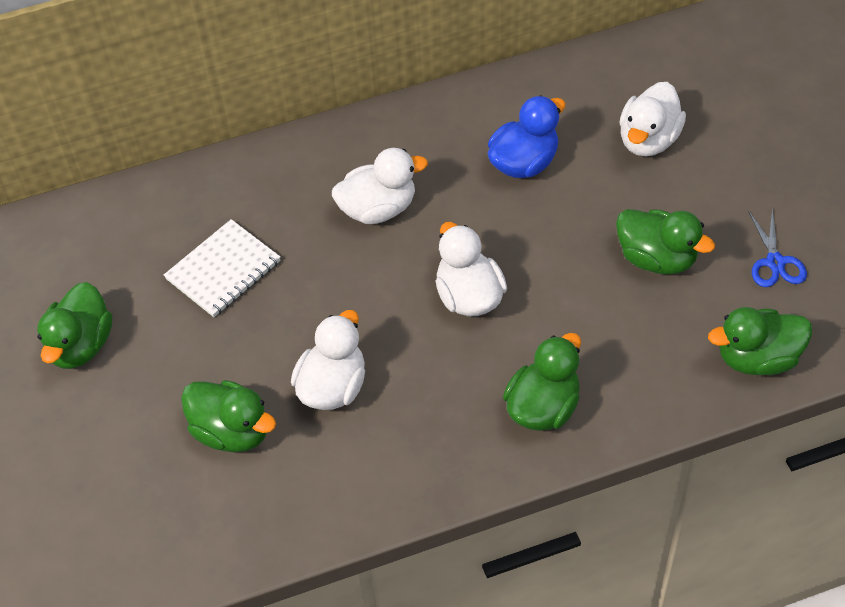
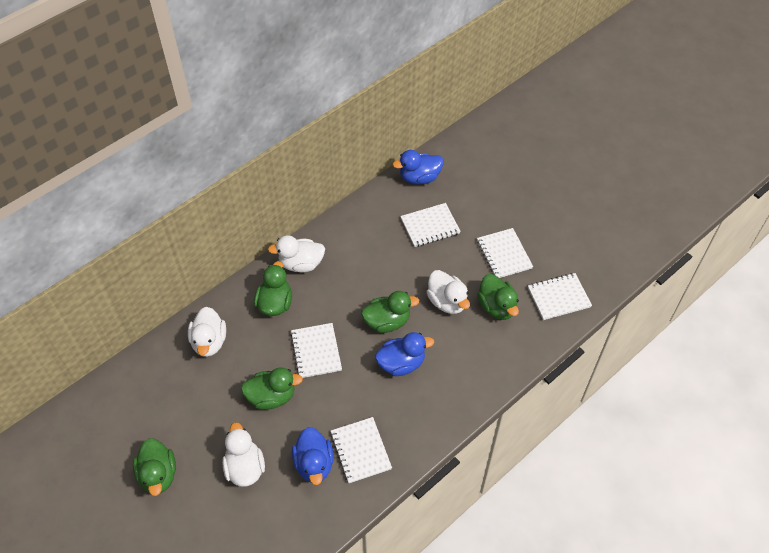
blue duck: 1 -> 3
blue scissors: 1 -> 0
white notebook: 1 -> 5

